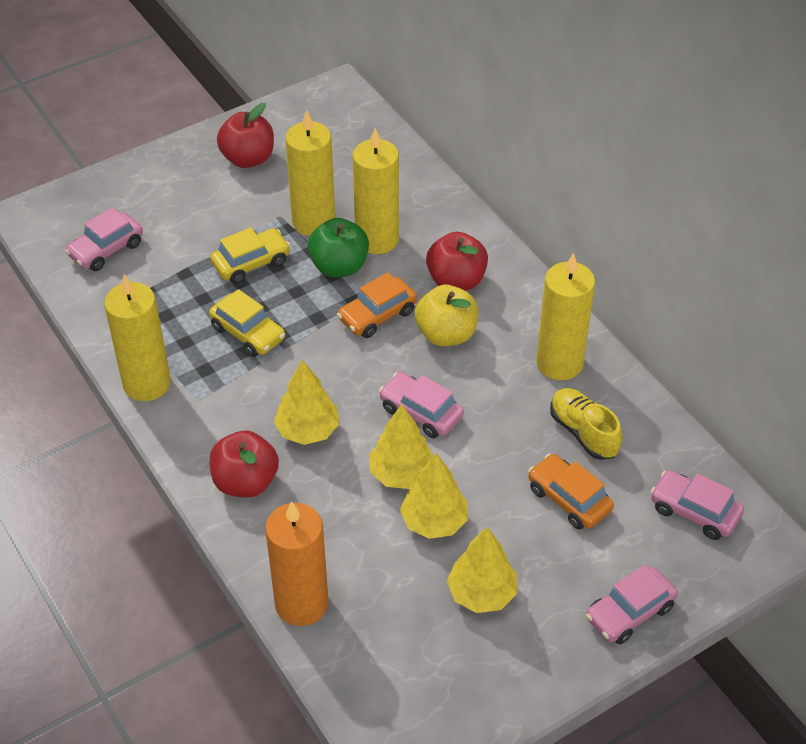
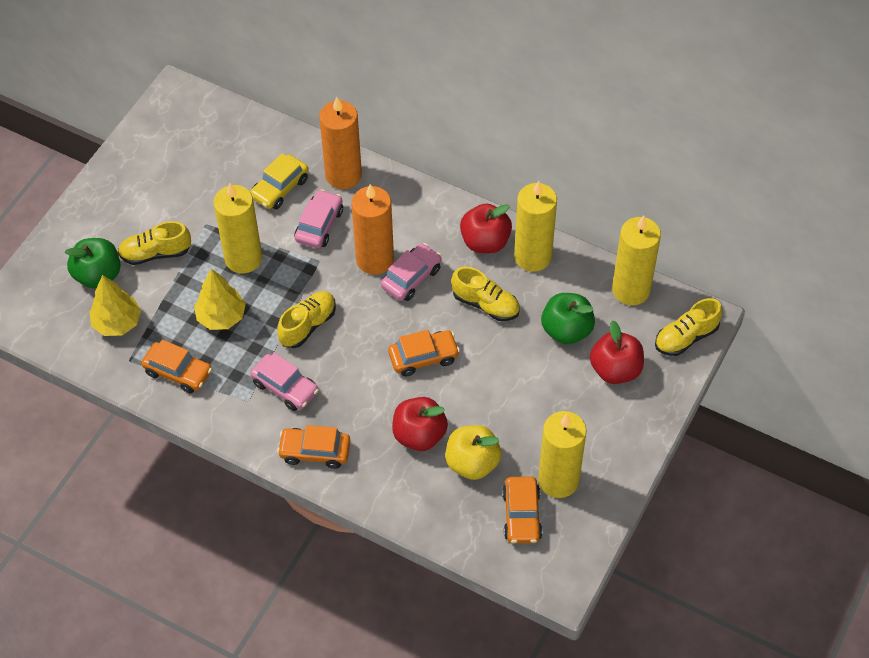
green apple: 1 -> 2
orange candle: 1 -> 2
orange car: 2 -> 4
pink car: 4 -> 3
yellow car: 2 -> 1
yellow shoe: 1 -> 4
yellow tree: 4 -> 2

